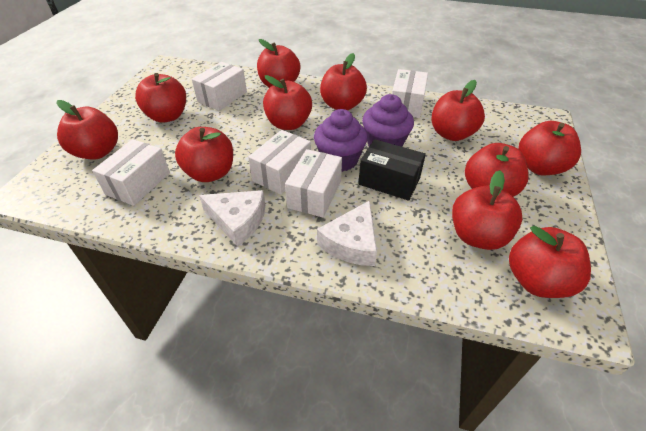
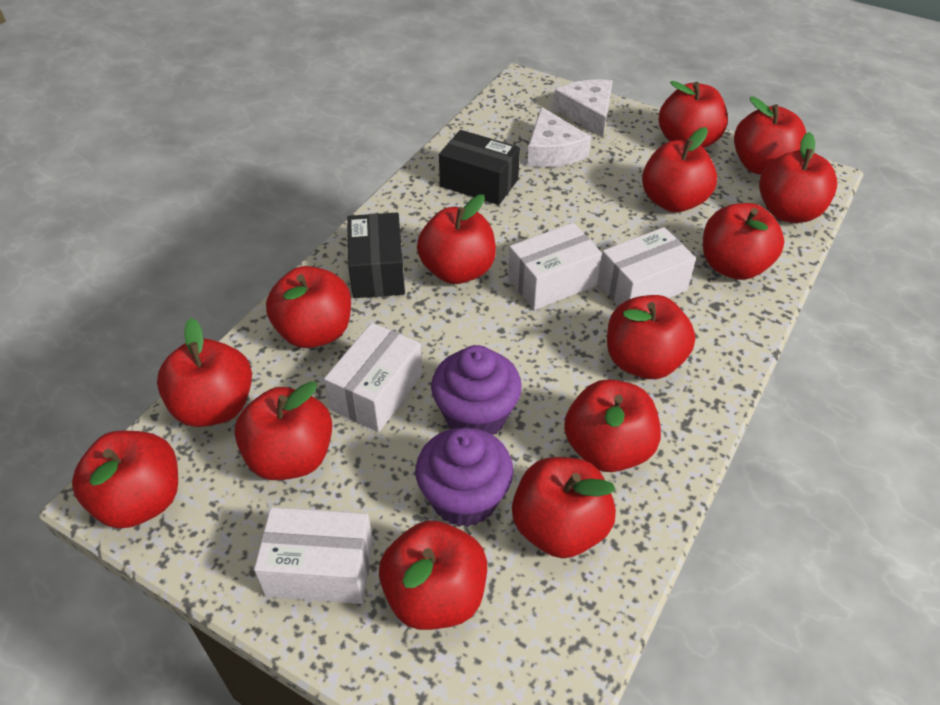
black box: 1 -> 2
red apple: 11 -> 14
white box: 5 -> 4

